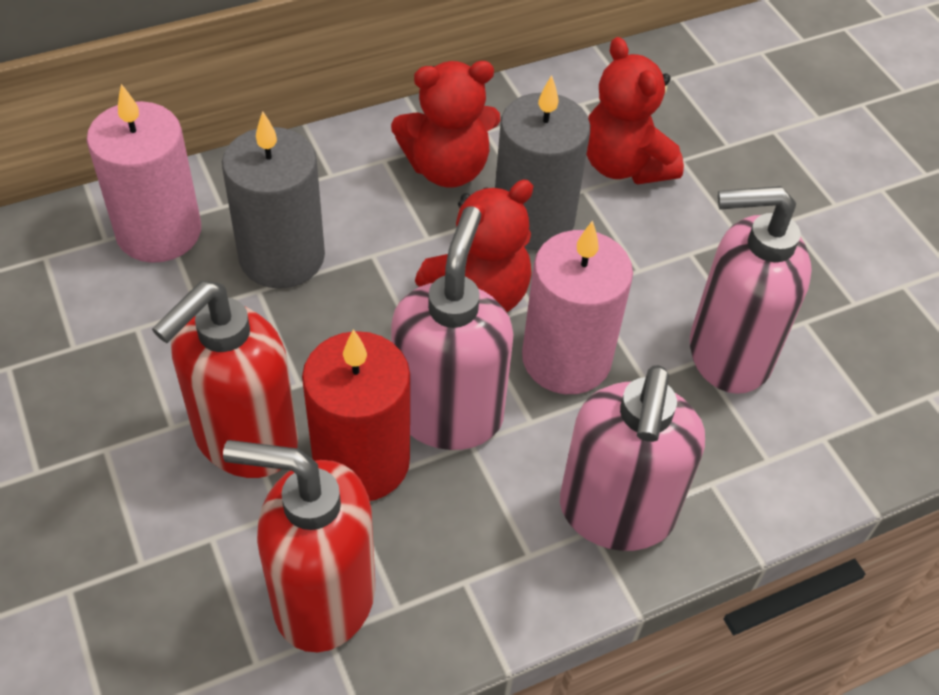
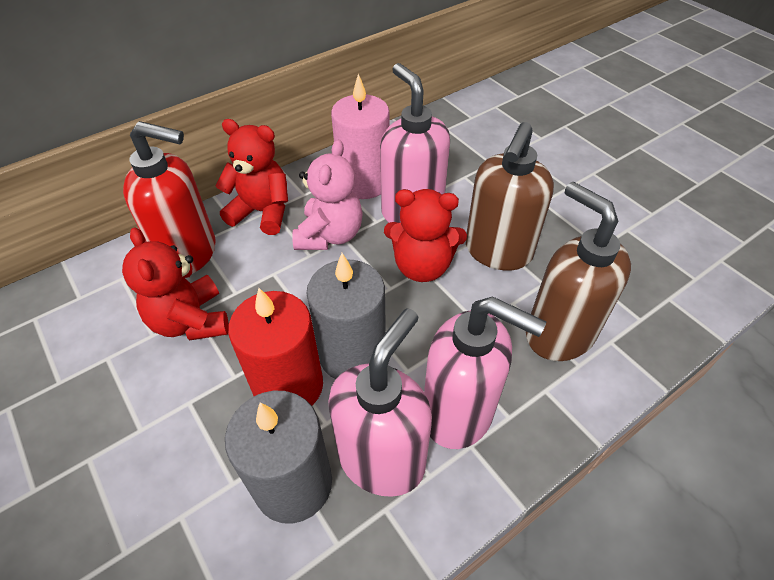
brown soap dispenser: 0 -> 2
pink candle: 2 -> 1
pink teddy bear: 0 -> 1
red soap dispenser: 2 -> 1

